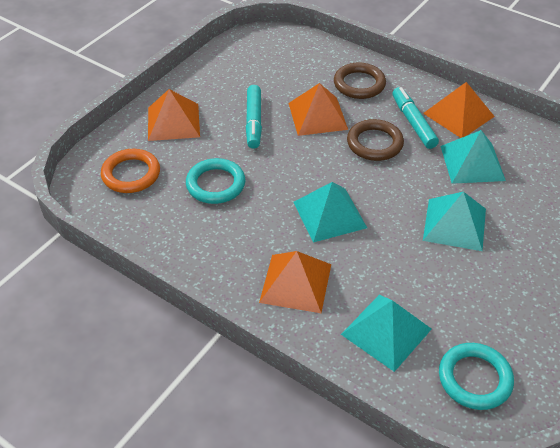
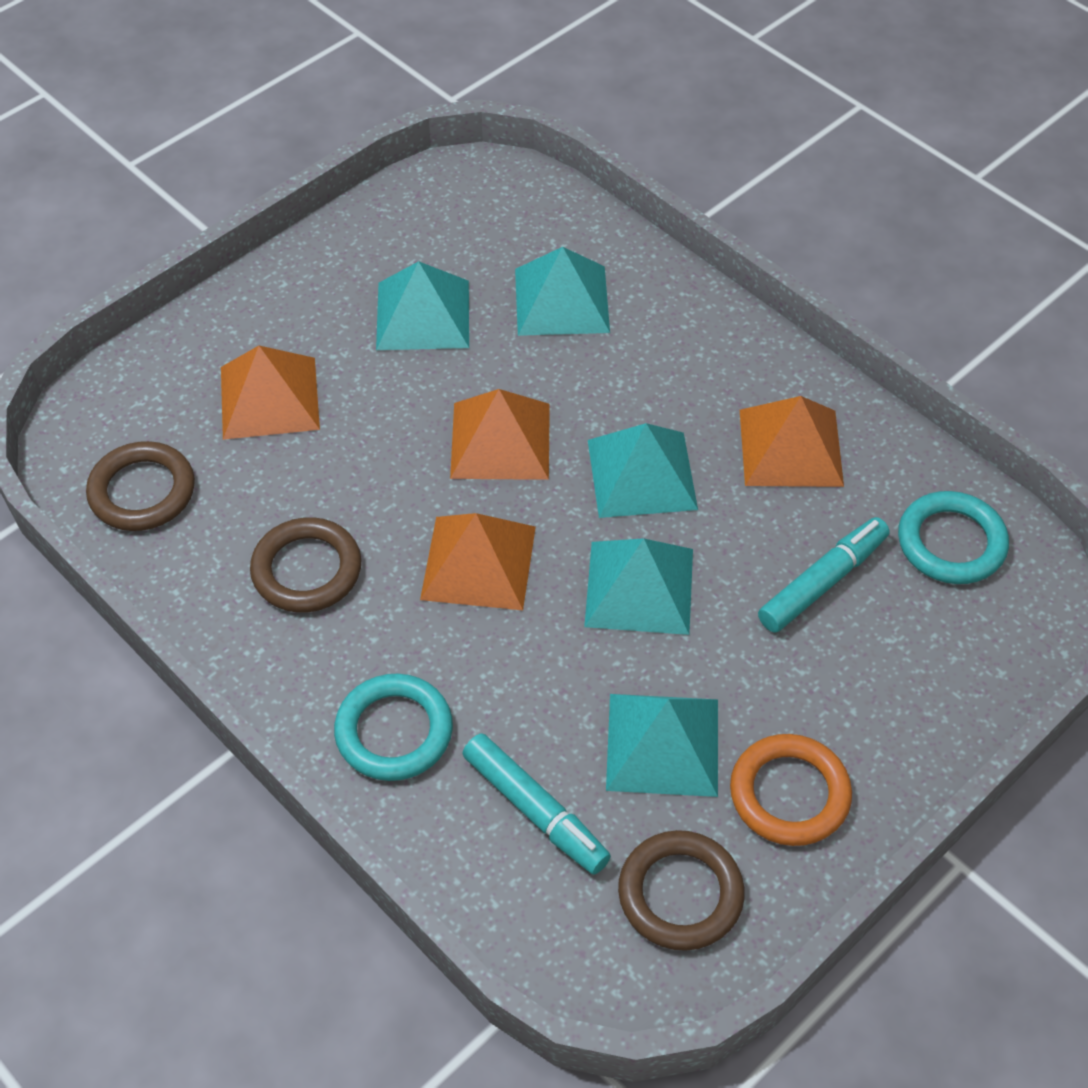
brown ring: 2 -> 3
turquoise pyramid: 4 -> 5

